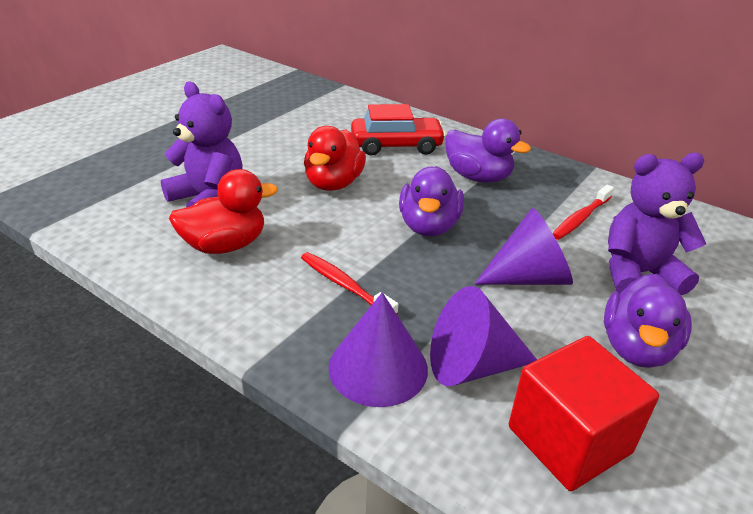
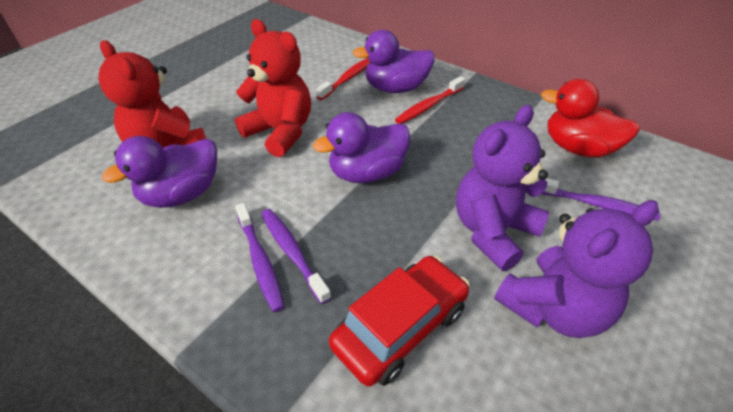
purple cone: 3 -> 0
purple toothbrush: 0 -> 3
red cube: 1 -> 0
red duck: 2 -> 1
red teddy bear: 0 -> 2

